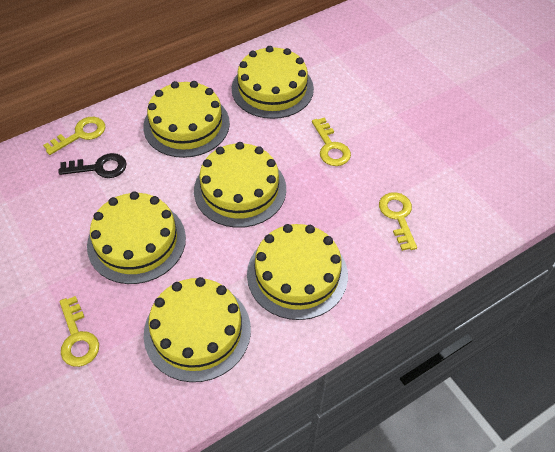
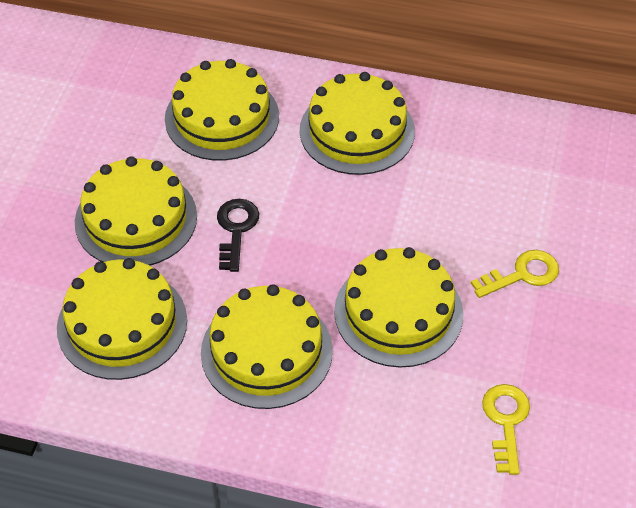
yellow key: 4 -> 2

